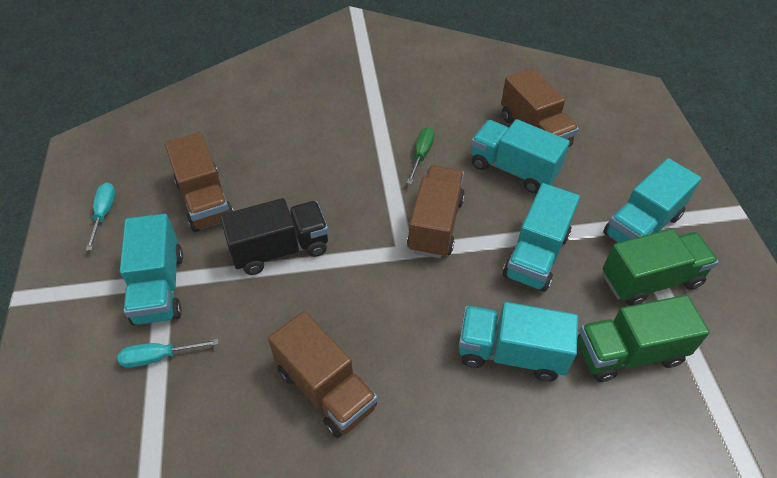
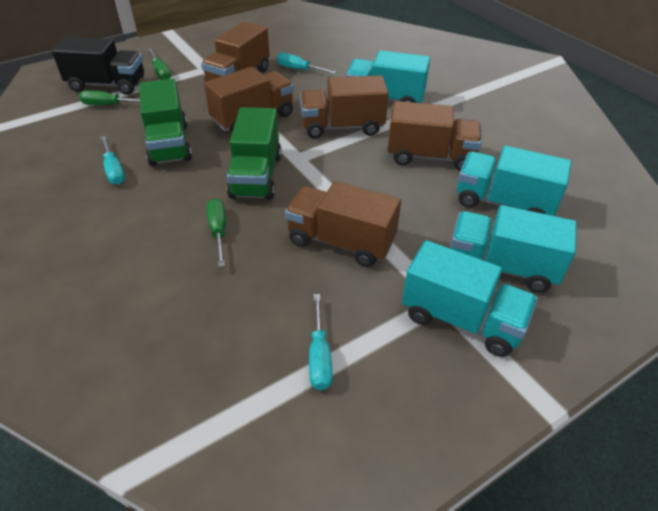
brown truck: 4 -> 5
green screwdriver: 1 -> 3
turquoise screwdriver: 2 -> 3
turquoise truck: 5 -> 4

